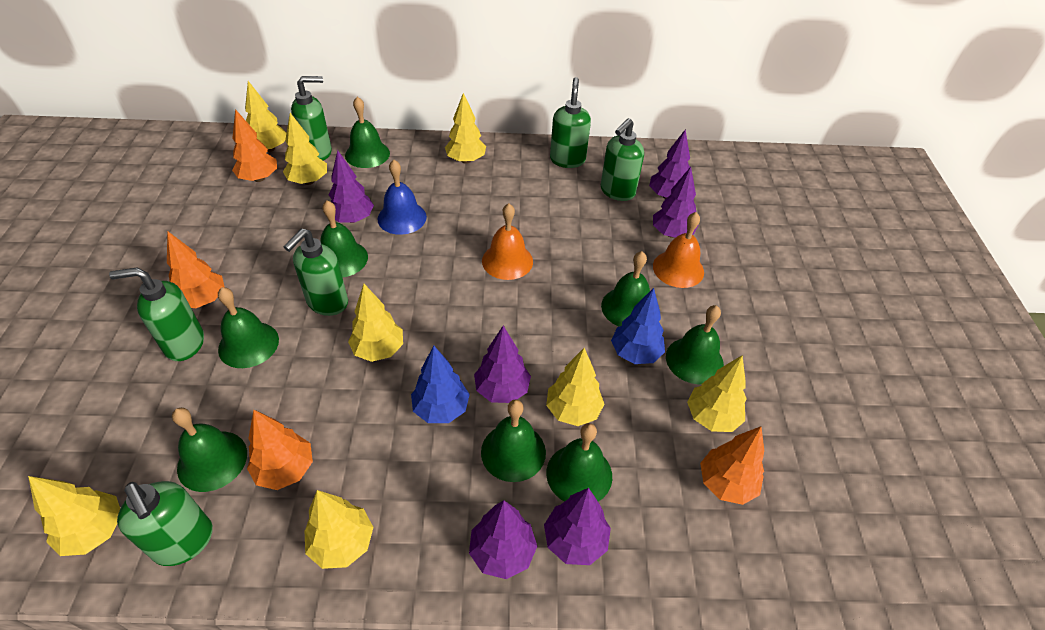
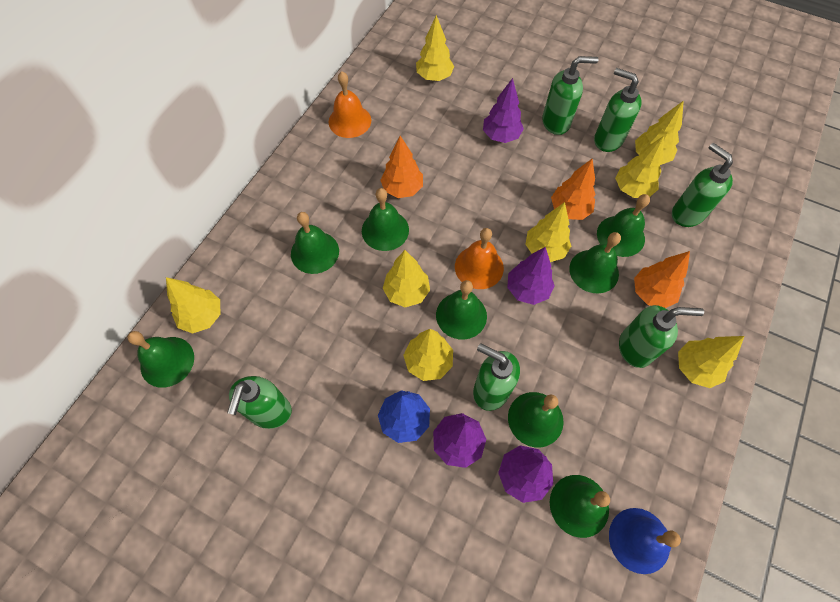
blue tree: 2 -> 1
orange tree: 4 -> 3
purple tree: 6 -> 4

